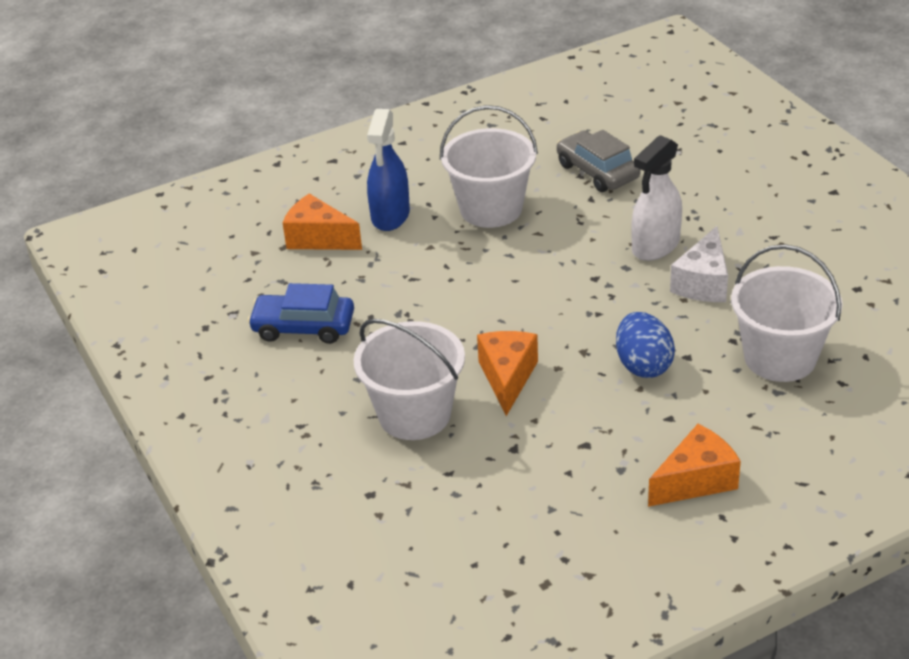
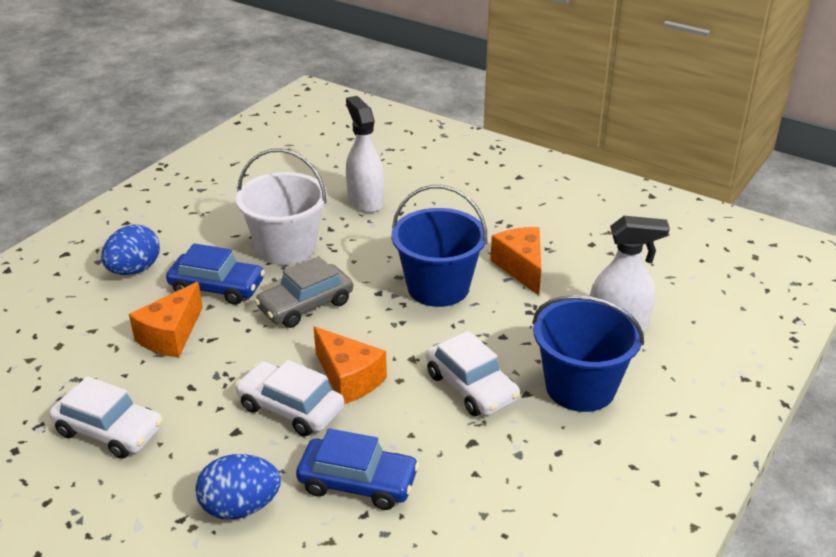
blue bucket: 0 -> 2
blue car: 1 -> 2
blue egg: 1 -> 2
blue spray bottle: 1 -> 0
white bucket: 3 -> 1
white car: 0 -> 3
white cheese: 1 -> 0
white spray bottle: 1 -> 2

